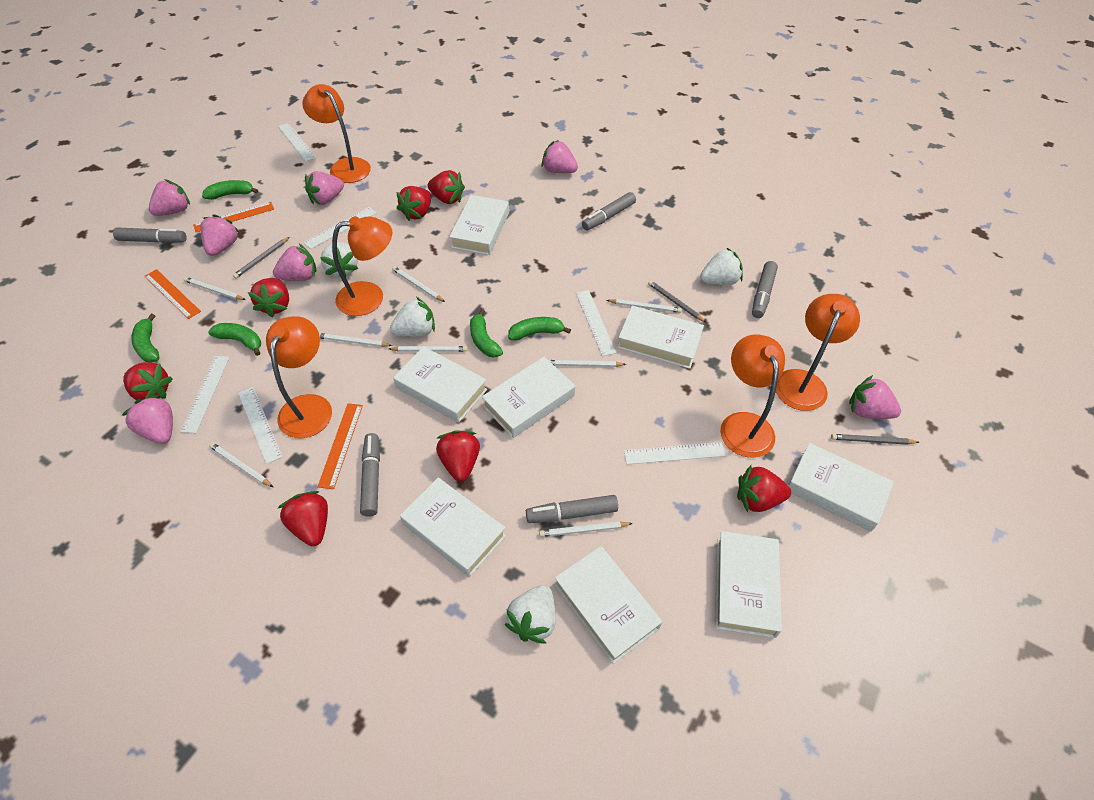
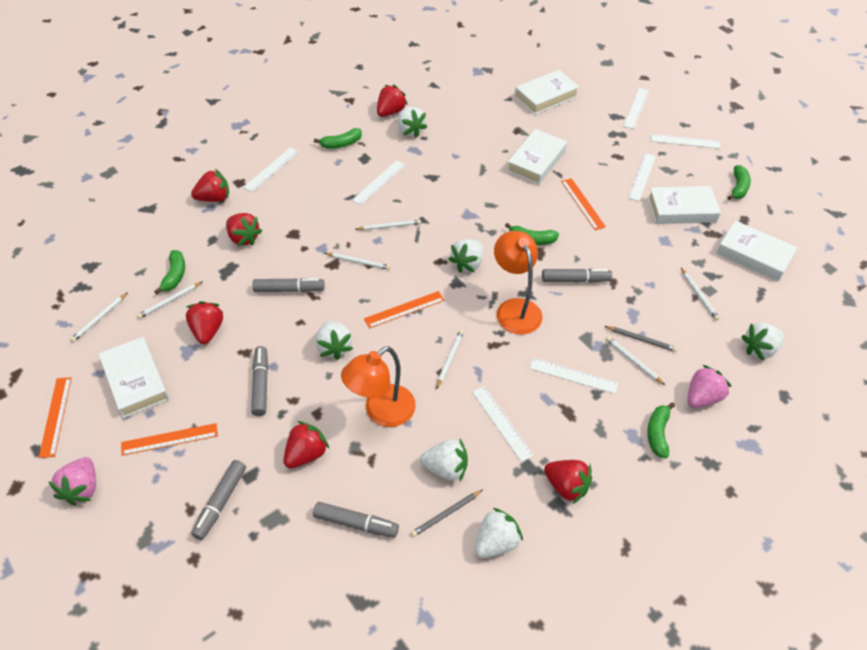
grey pencil: 3 -> 2
orange lamp: 5 -> 2
orange ruler: 3 -> 4
pink strawberry: 7 -> 2
red strawberry: 7 -> 6
white book: 8 -> 5
white pencil: 8 -> 7
white ruler: 6 -> 7
white strawberry: 4 -> 6

